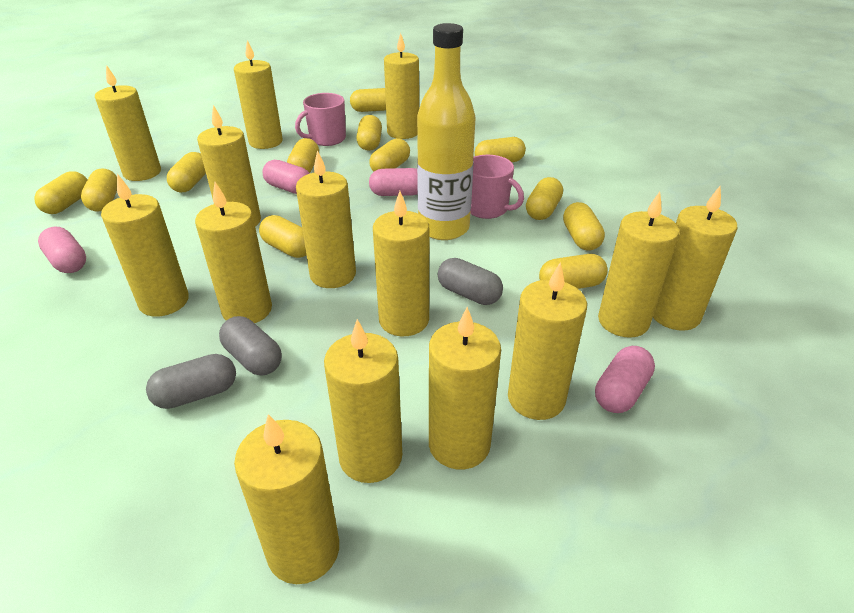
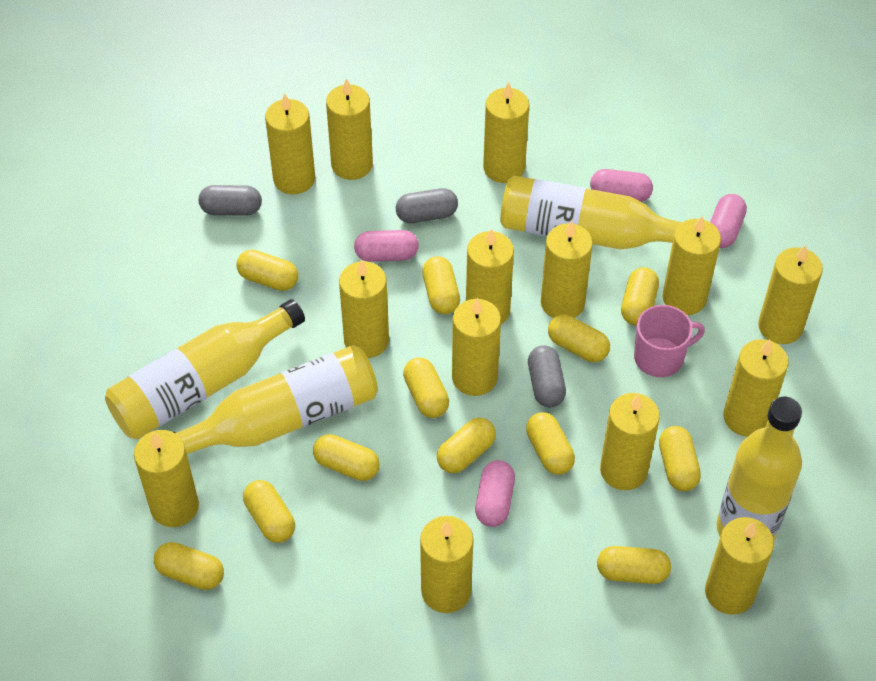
pink mug: 2 -> 1
yellow bottle: 1 -> 4

